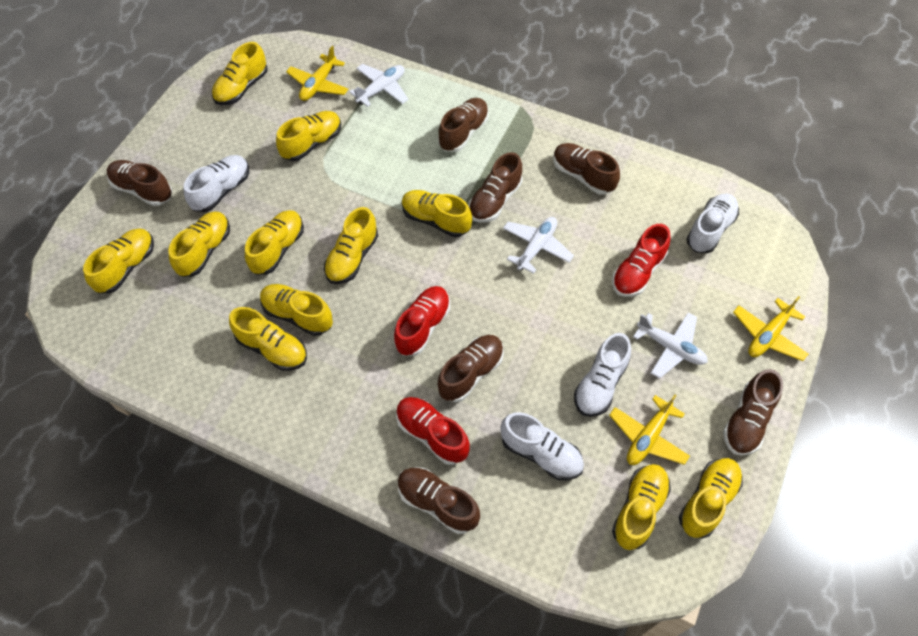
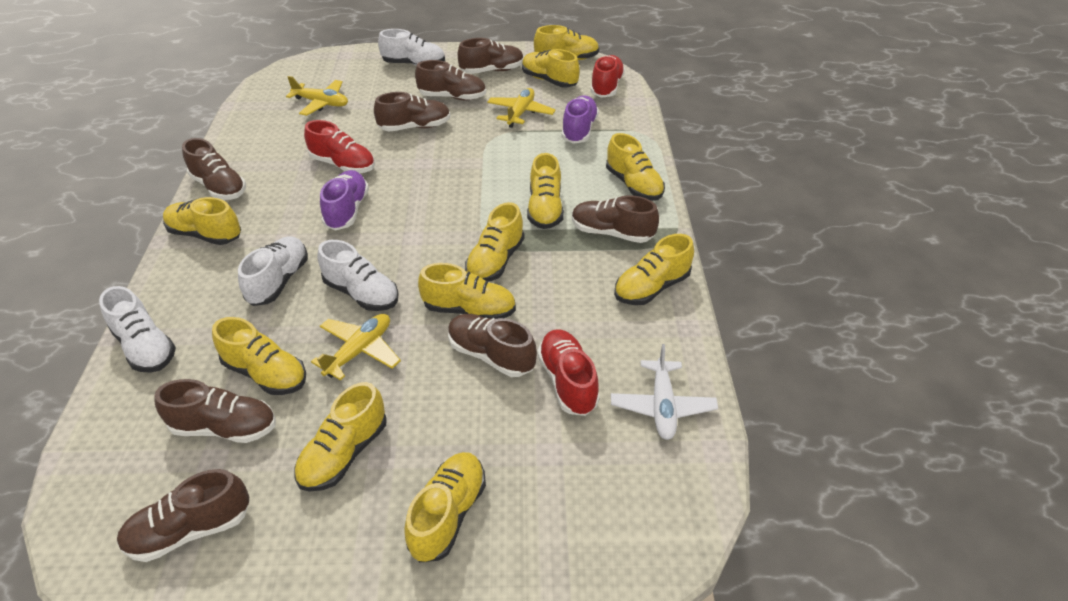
brown shoe: 7 -> 8
purple shoe: 0 -> 2
white plane: 3 -> 1

